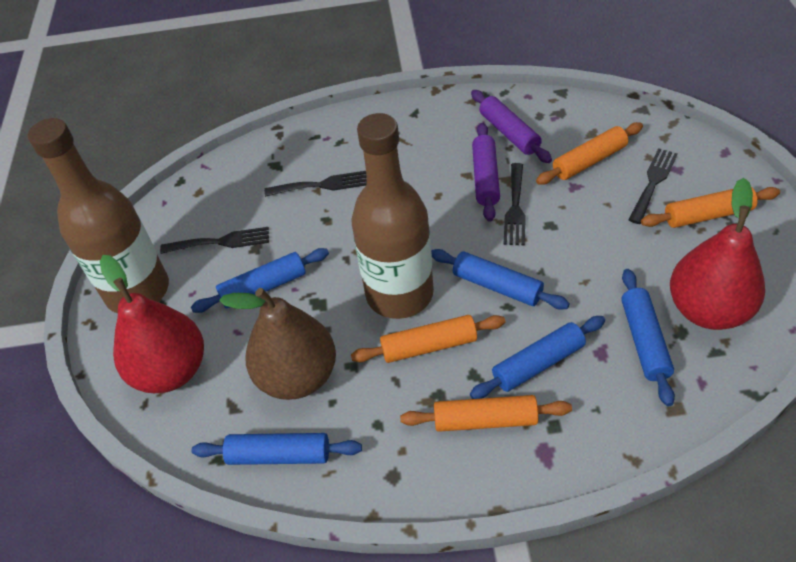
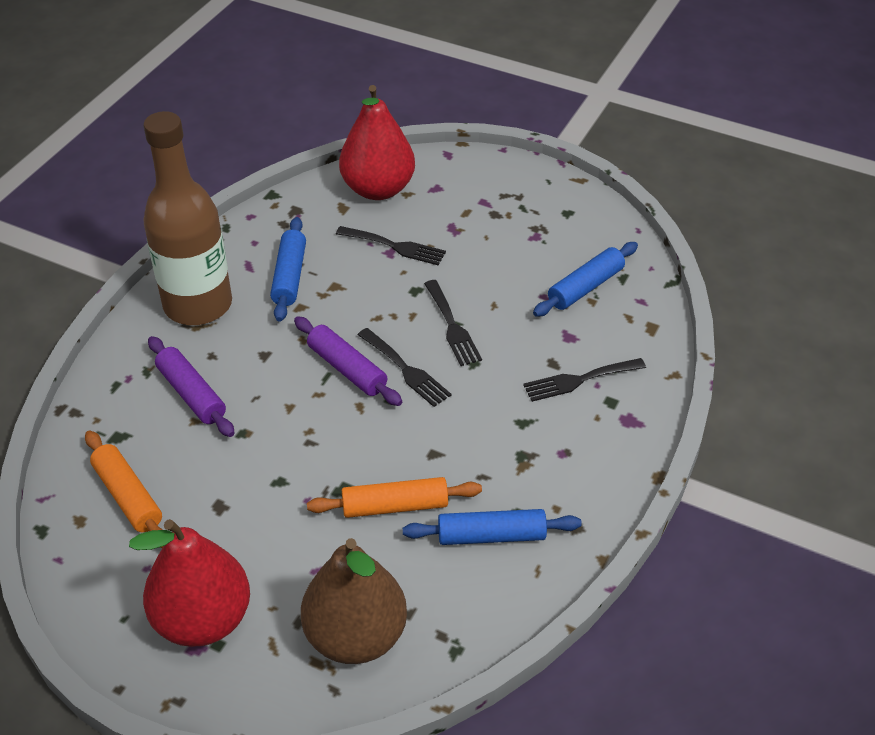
blue rolling pin: 5 -> 3
brown bottle: 2 -> 1
orange rolling pin: 4 -> 2

